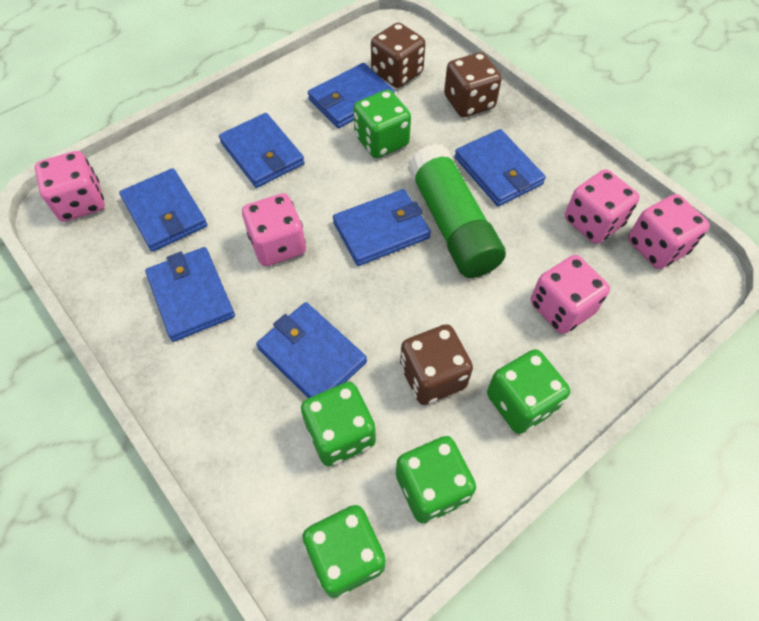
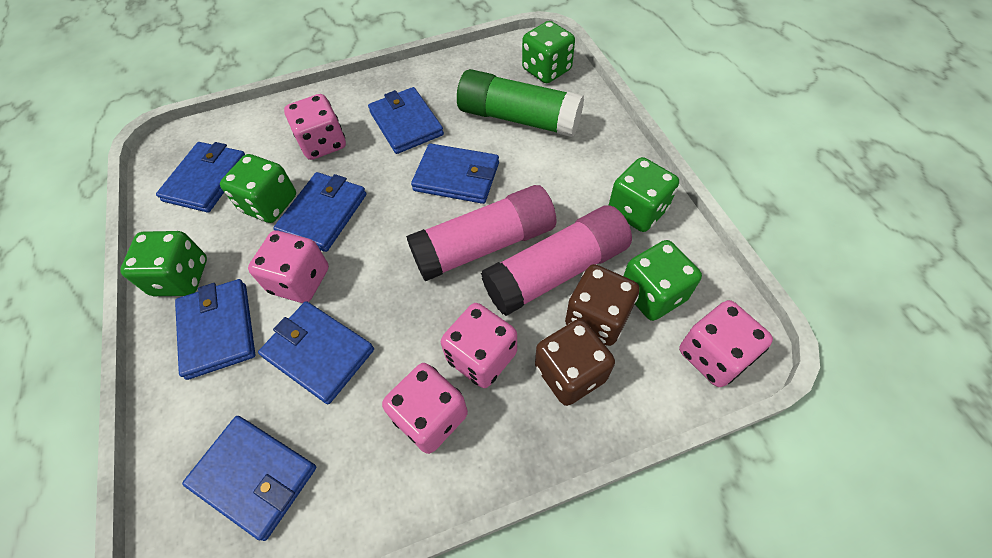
brown dice: 3 -> 2
pink glue stick: 0 -> 2

